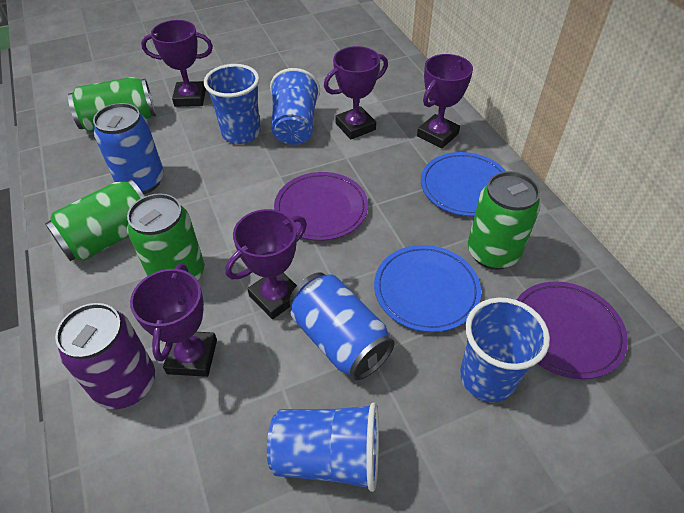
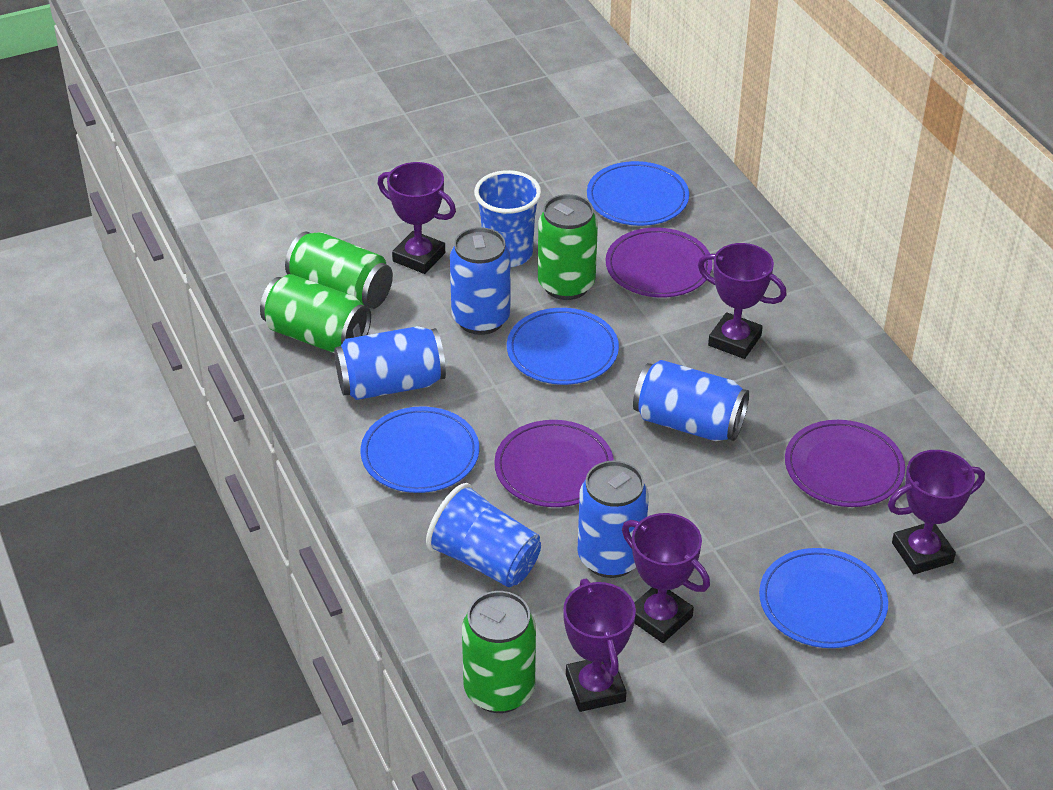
blue can: 2 -> 4
blue cup: 4 -> 2
blue plate: 2 -> 4
purple can: 1 -> 0
purple plate: 2 -> 3

